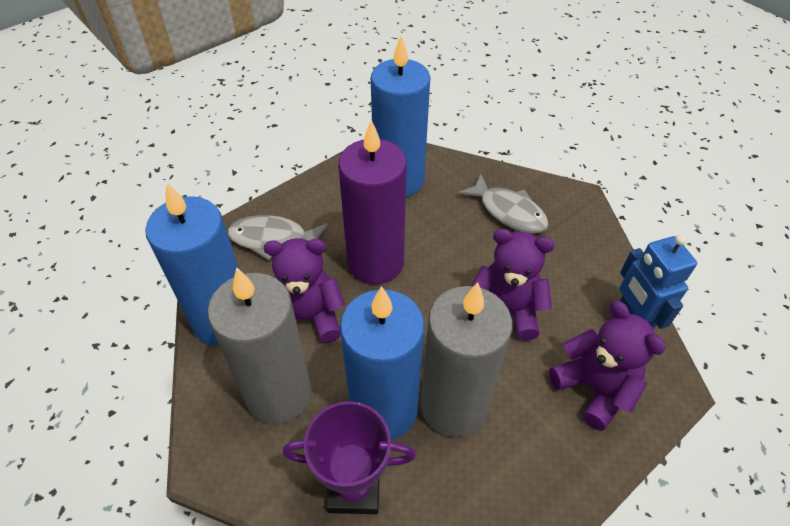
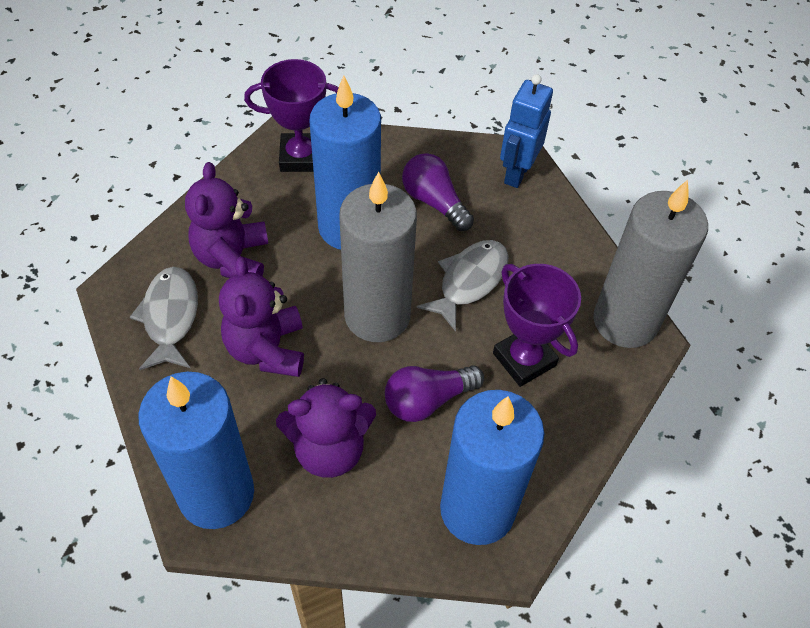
purple candle: 1 -> 0
purple light bulb: 0 -> 2
purple trophy: 1 -> 2

